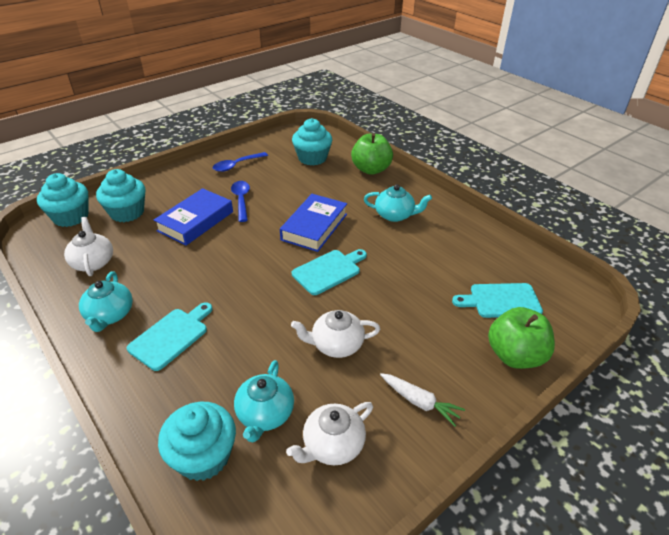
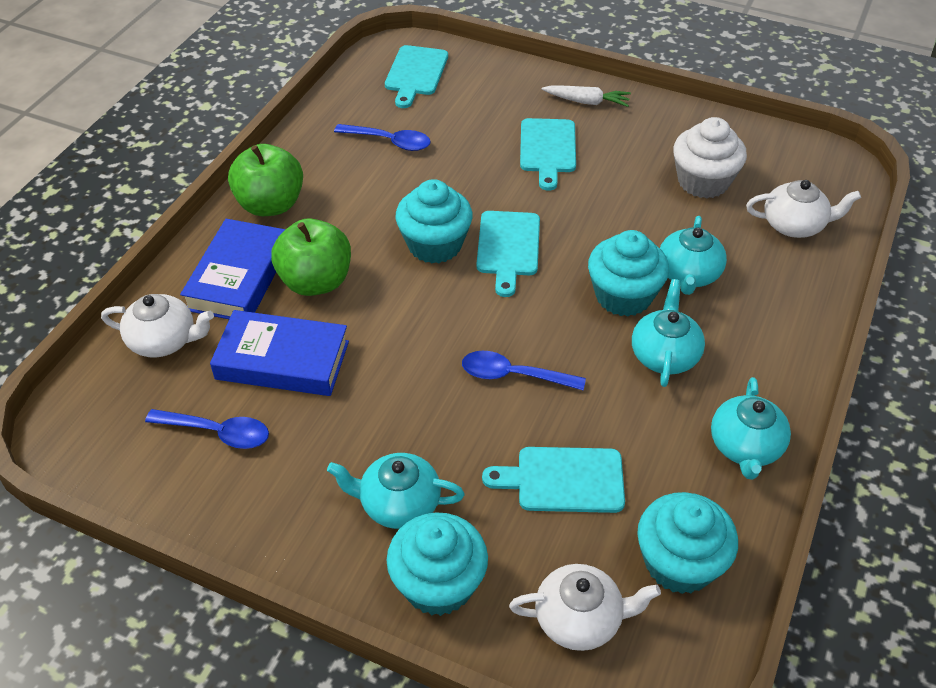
blue spoon: 2 -> 3
turquoise cutting board: 3 -> 4
turquoise teapot: 3 -> 4
white cupcake: 0 -> 1

